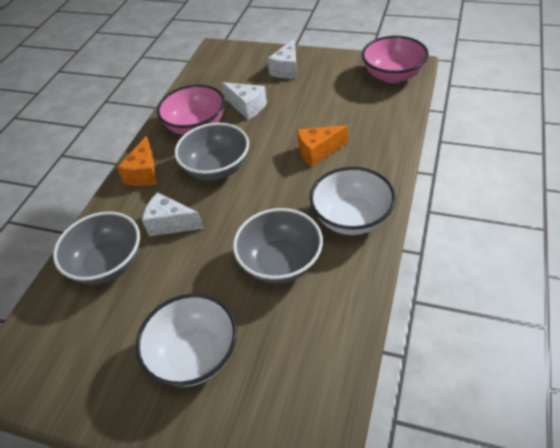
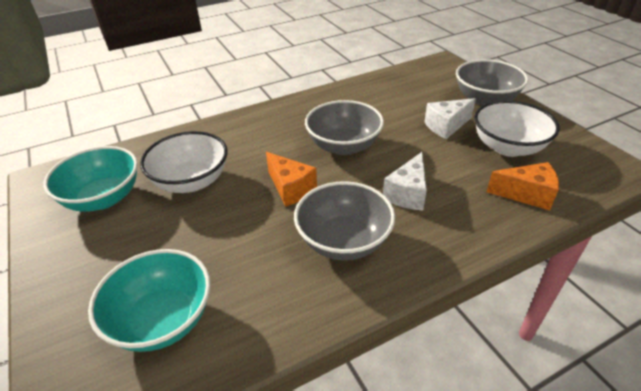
pink bowl: 2 -> 0
turquoise bowl: 0 -> 2
white cheese: 3 -> 2

